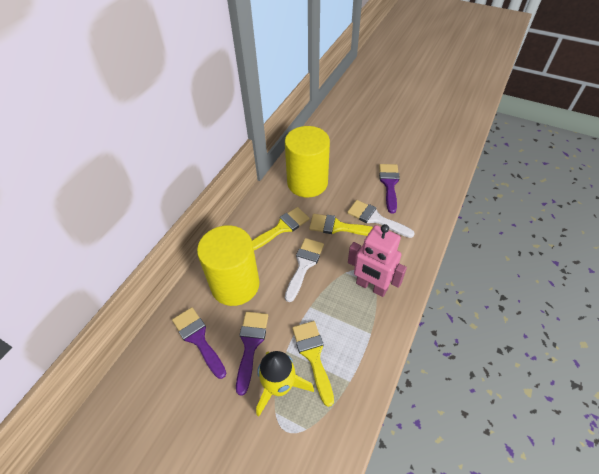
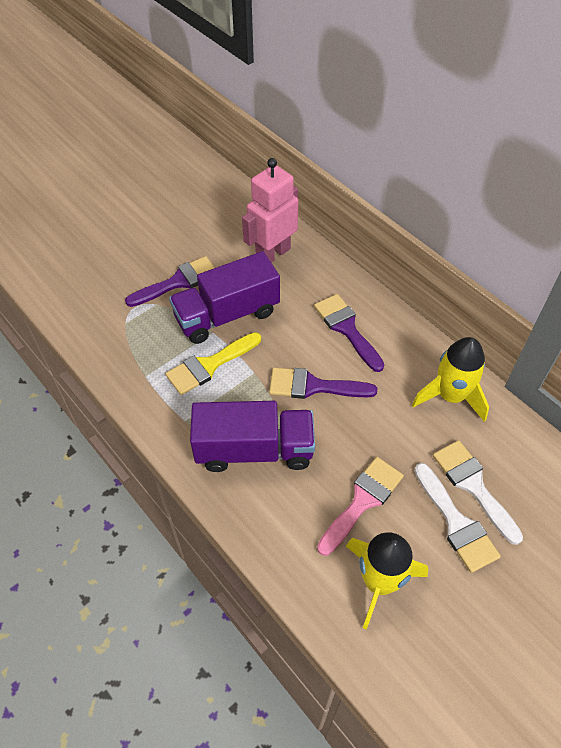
pink brush: 0 -> 1
purple truck: 0 -> 2
yellow brush: 3 -> 1
yellow cylinder: 2 -> 0
yellow rocket: 1 -> 2

